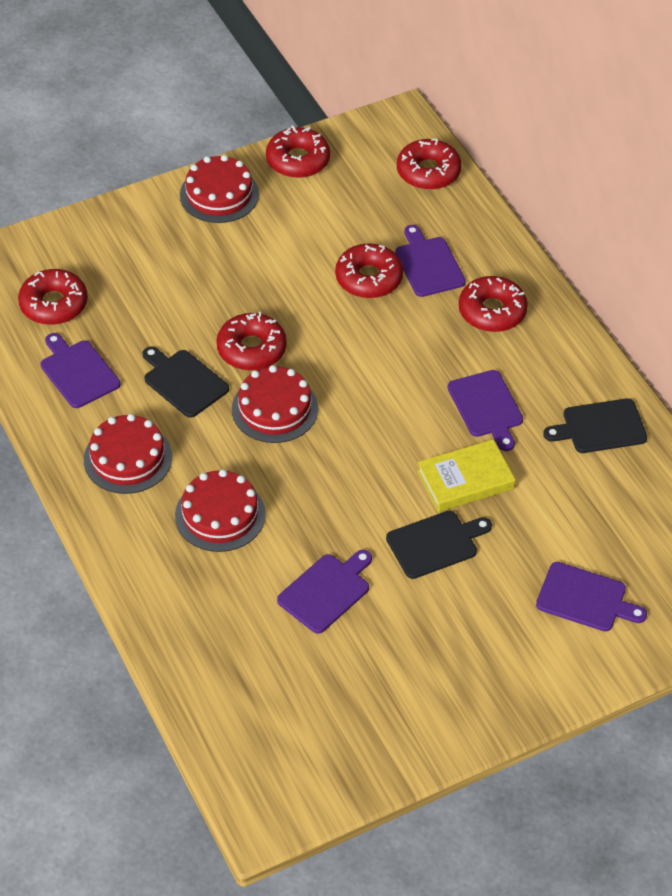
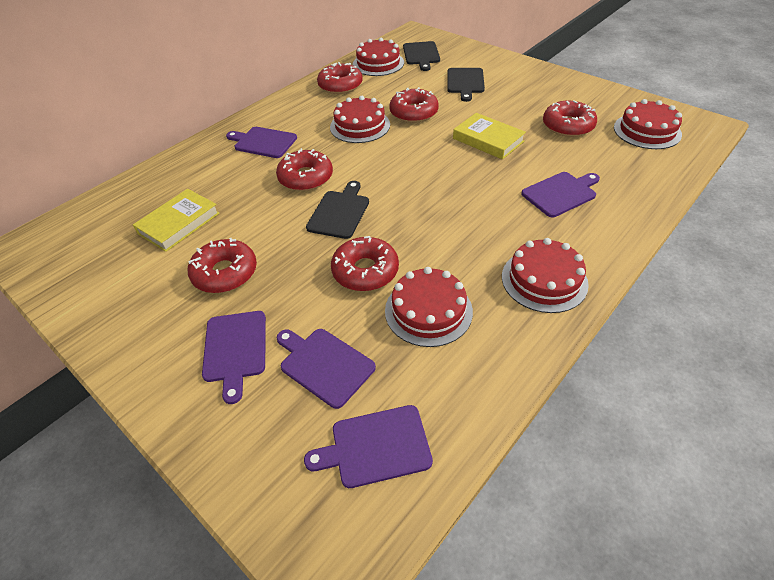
red cake: 4 -> 5
yellow book: 1 -> 2

